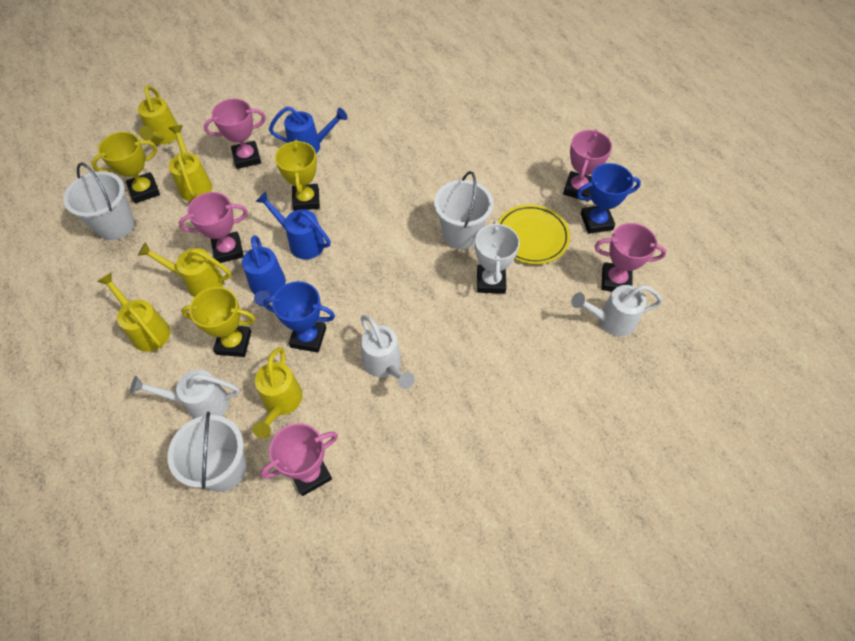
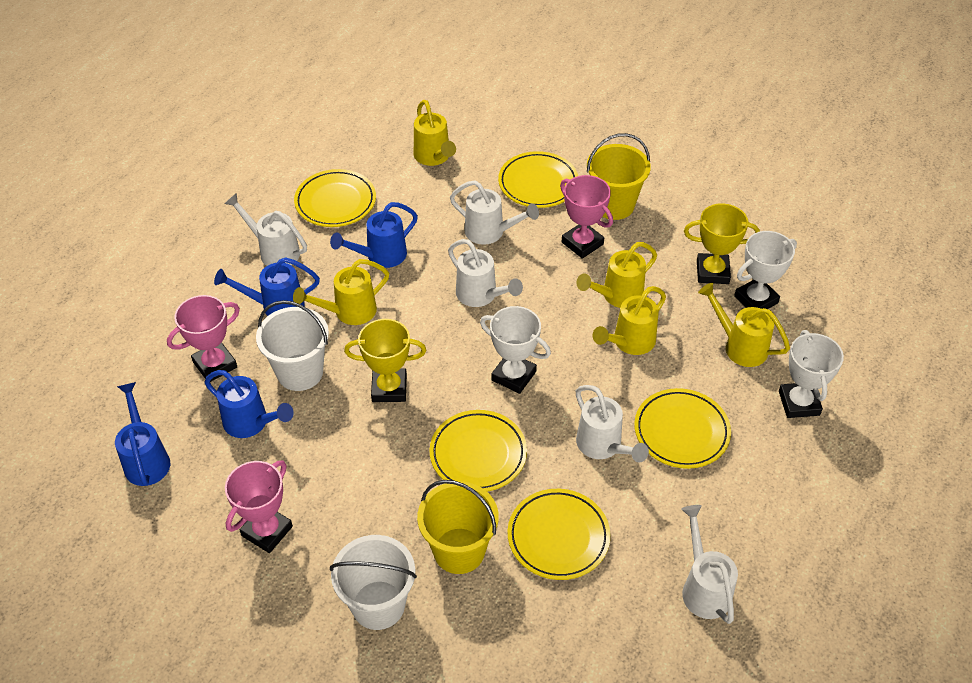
blue trophy: 2 -> 0
blue watering can: 3 -> 4
pink trophy: 5 -> 3
white bucket: 3 -> 2
white trophy: 1 -> 3
white watering can: 3 -> 5
yellow bucket: 0 -> 2
yellow plate: 1 -> 5
yellow trophy: 3 -> 2

